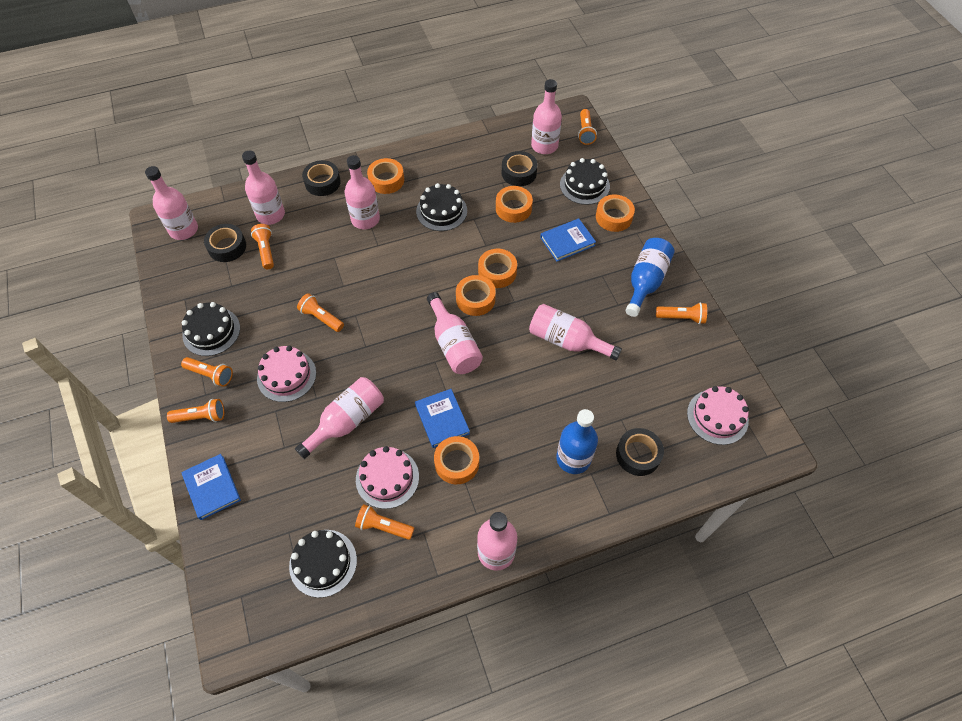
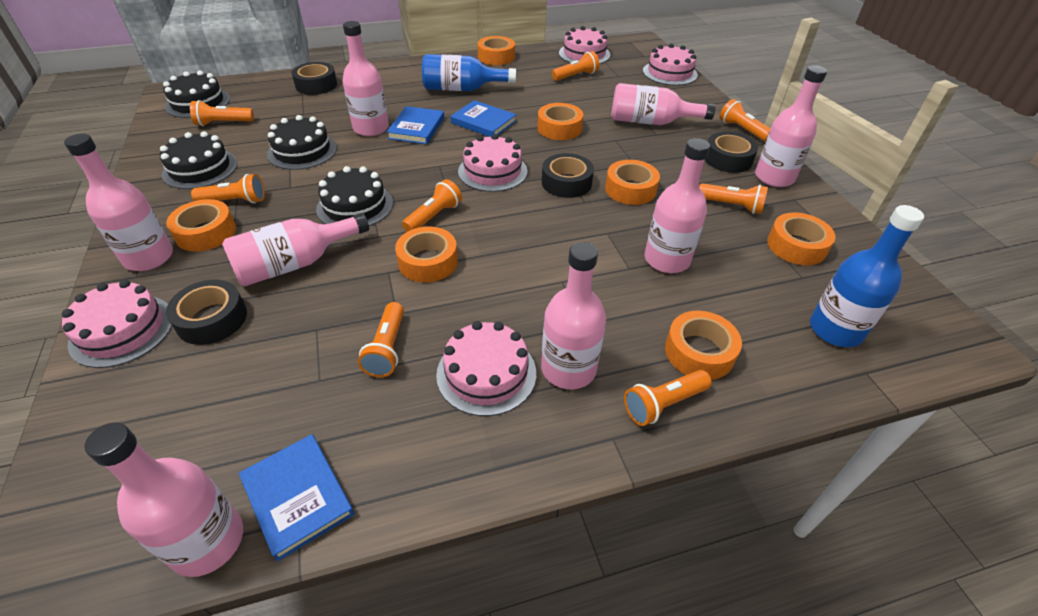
orange flashlight: 7 -> 8
orange tape: 6 -> 7
pink cake: 3 -> 5

